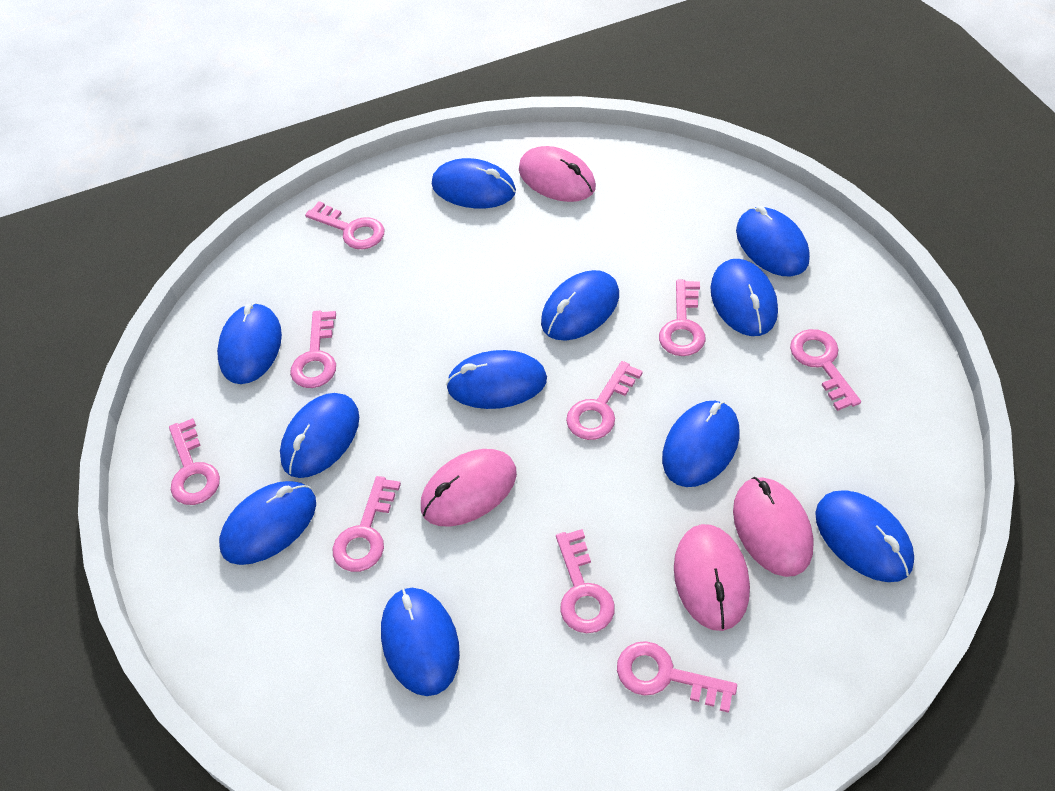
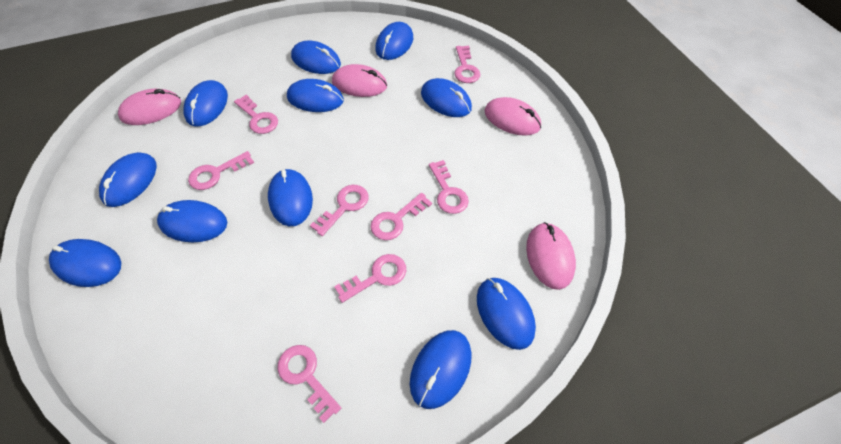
pink key: 9 -> 8

